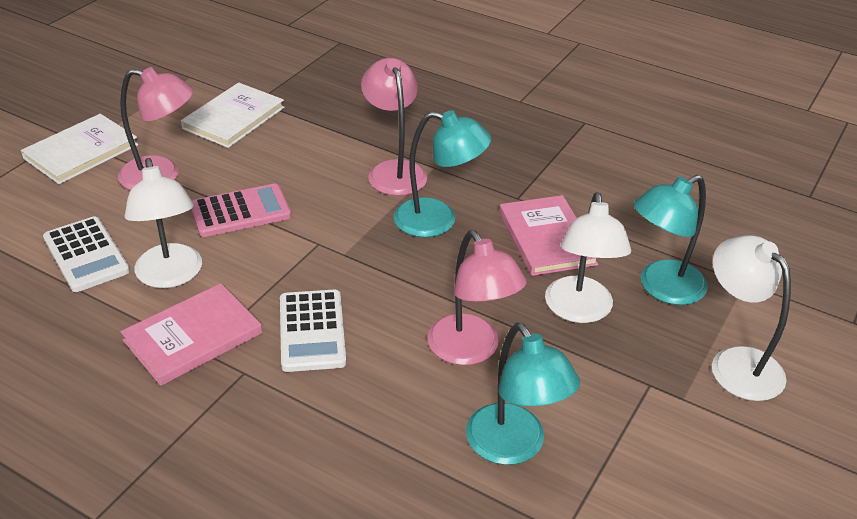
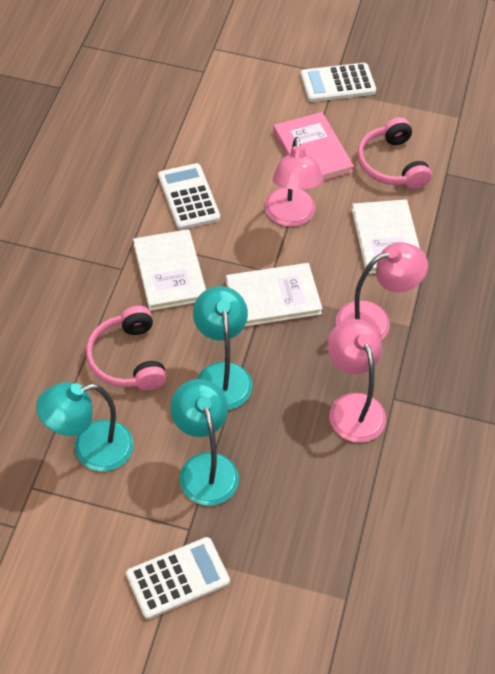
pink book: 2 -> 1
pink calculator: 1 -> 0
pink headphones: 0 -> 2
white book: 2 -> 3
white calculator: 2 -> 3
white lamp: 3 -> 0

